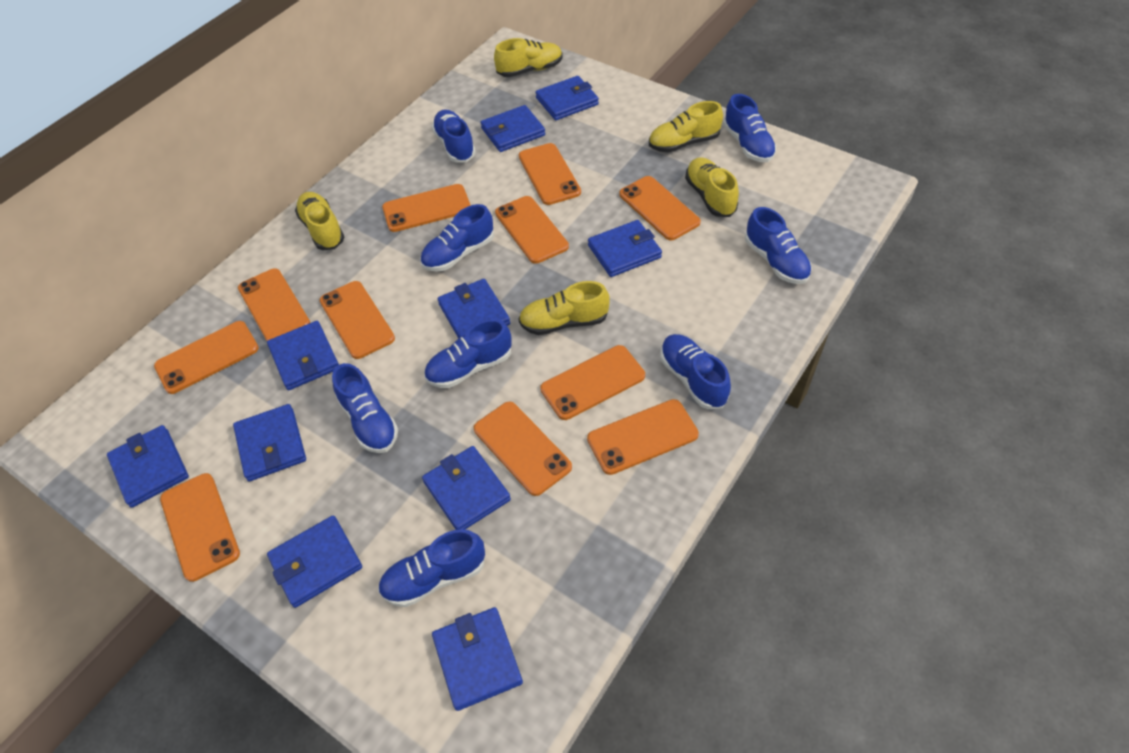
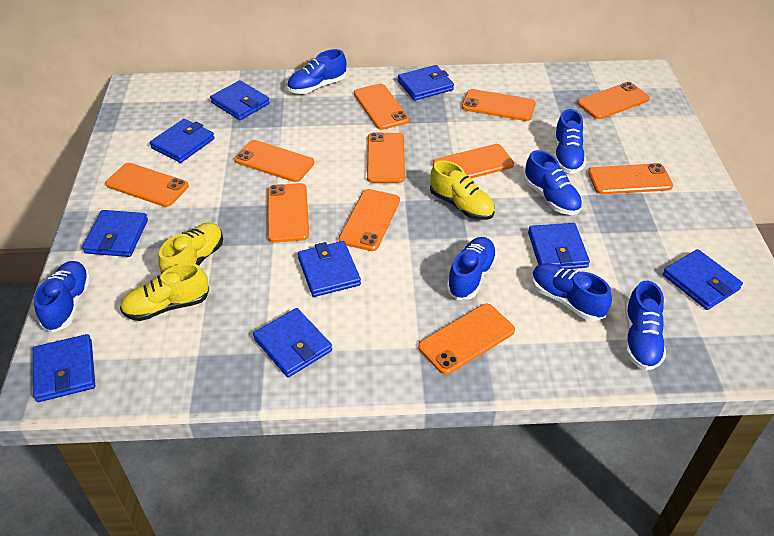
blue shoe: 8 -> 7
blue wallet: 10 -> 9
yellow shoe: 5 -> 3

